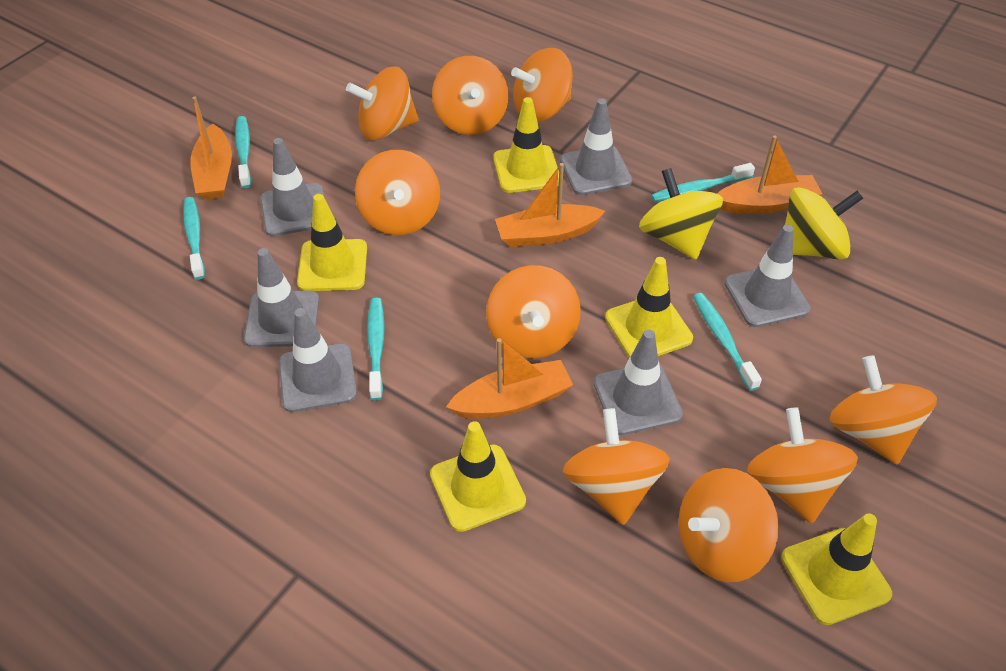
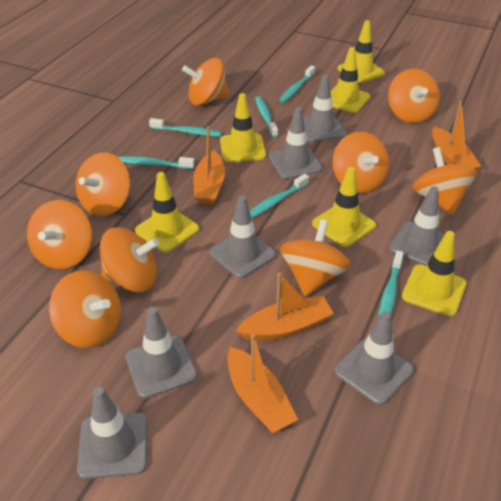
grey traffic cone: 6 -> 7
turquoise toothbrush: 5 -> 6
yellow spinning top: 2 -> 0
yellow traffic cone: 5 -> 6

